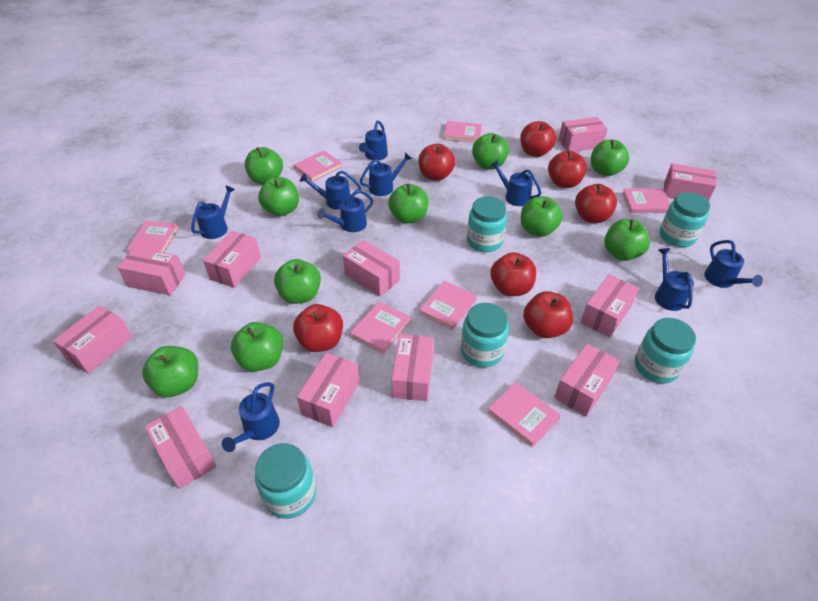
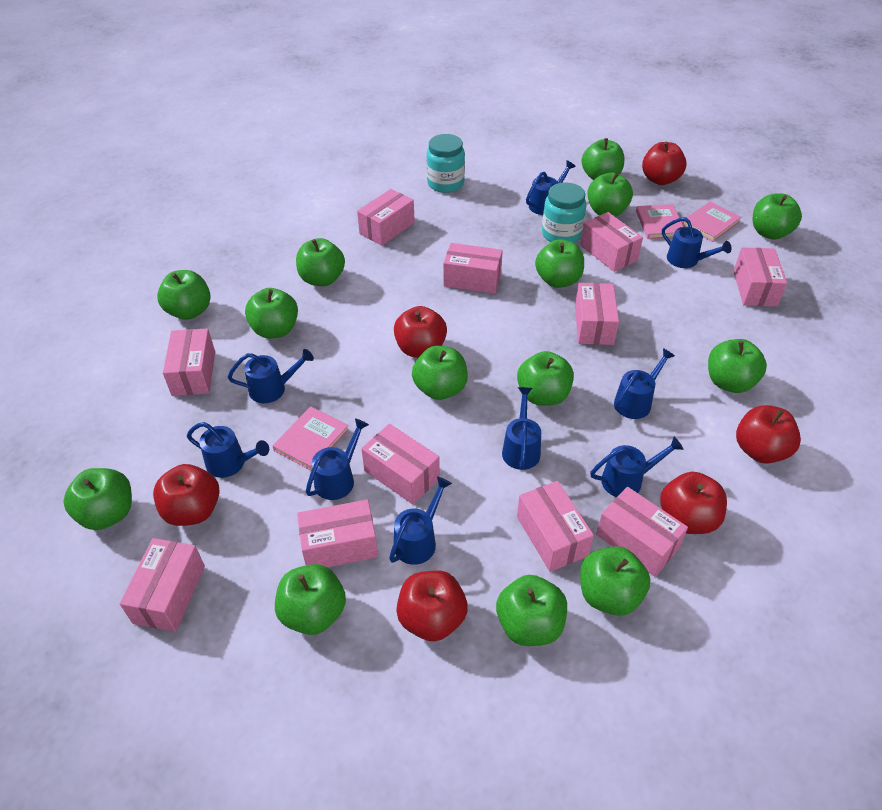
green apple: 10 -> 14
pink book: 7 -> 3
red apple: 7 -> 6
turquoise jar: 5 -> 2

